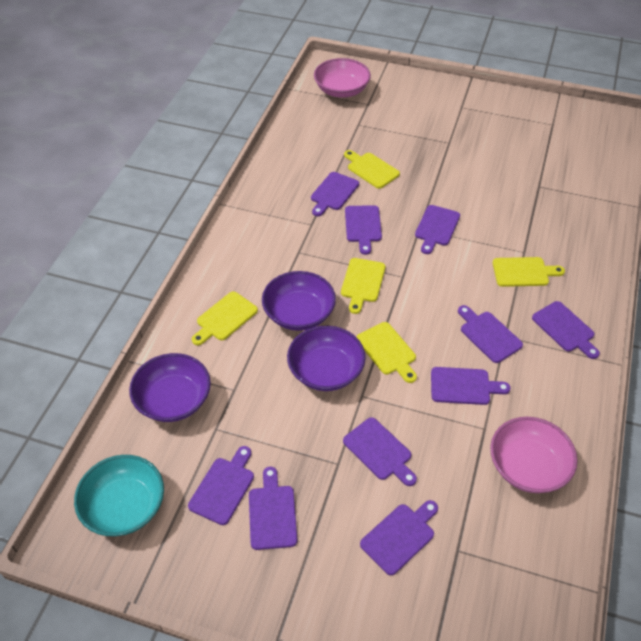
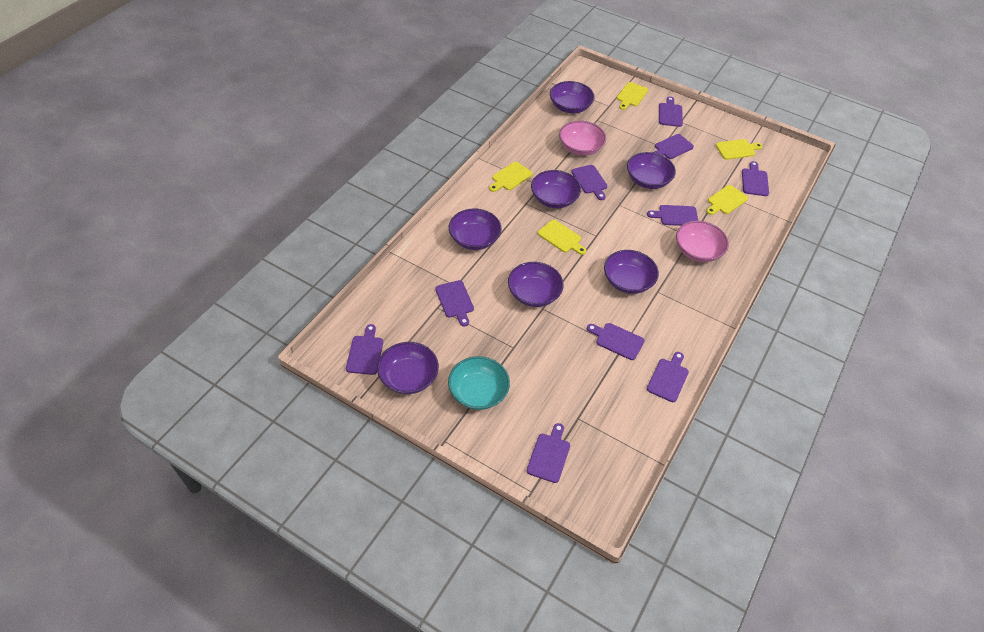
purple bowl: 3 -> 7

